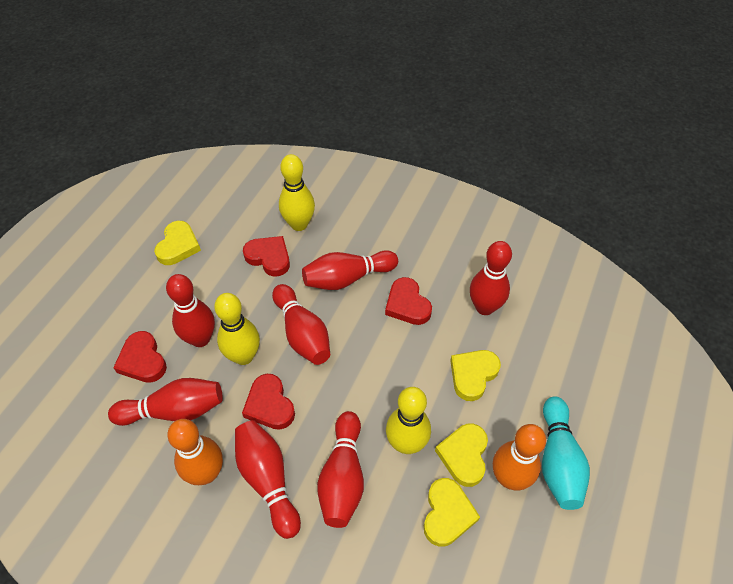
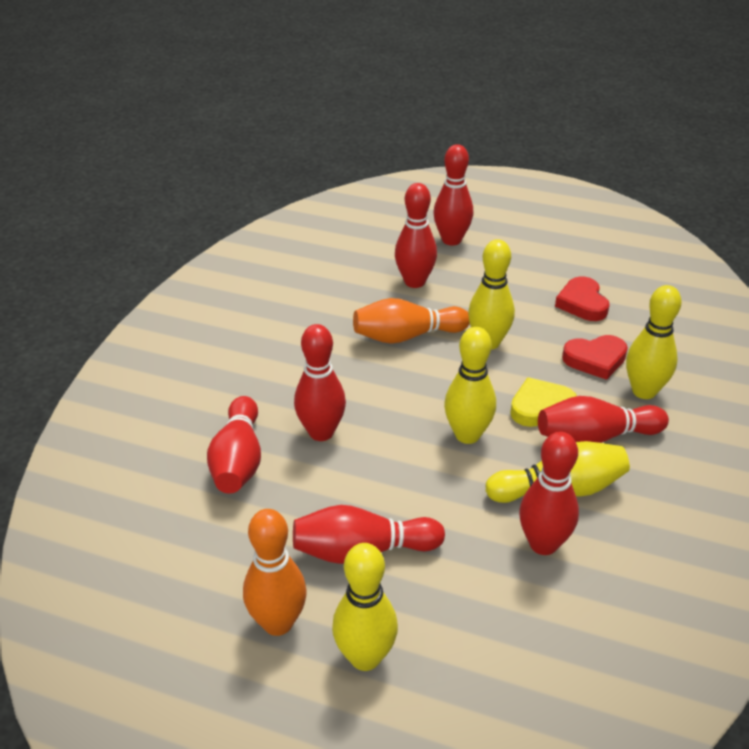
red heart: 4 -> 2
turquoise bowling pin: 1 -> 0
yellow bowling pin: 3 -> 5
yellow heart: 4 -> 1

